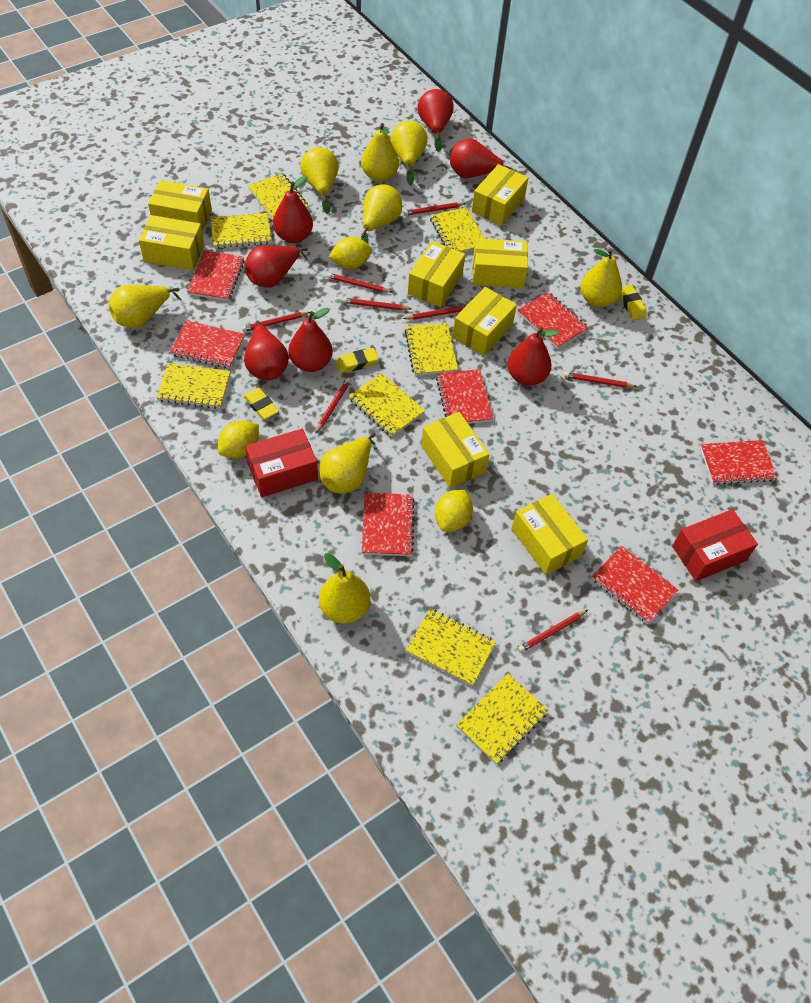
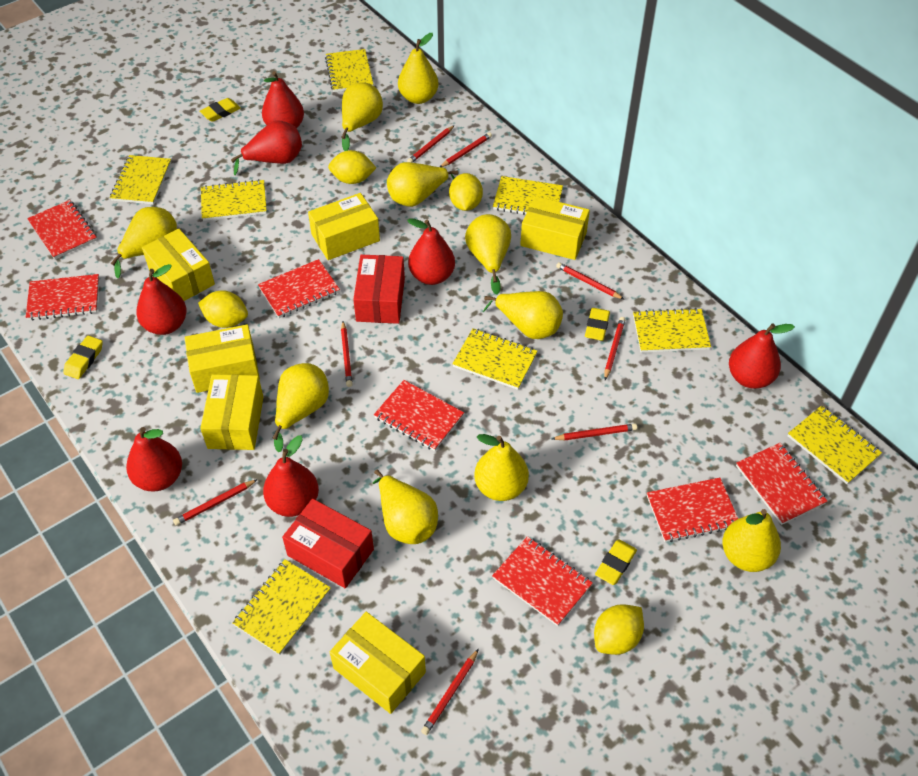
yellow box: 8 -> 6
yellow eraser: 3 -> 4
yellow lemon: 3 -> 4
yellow pear: 8 -> 10

